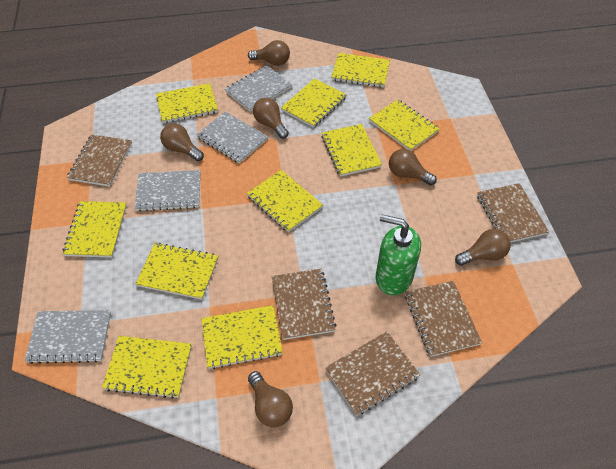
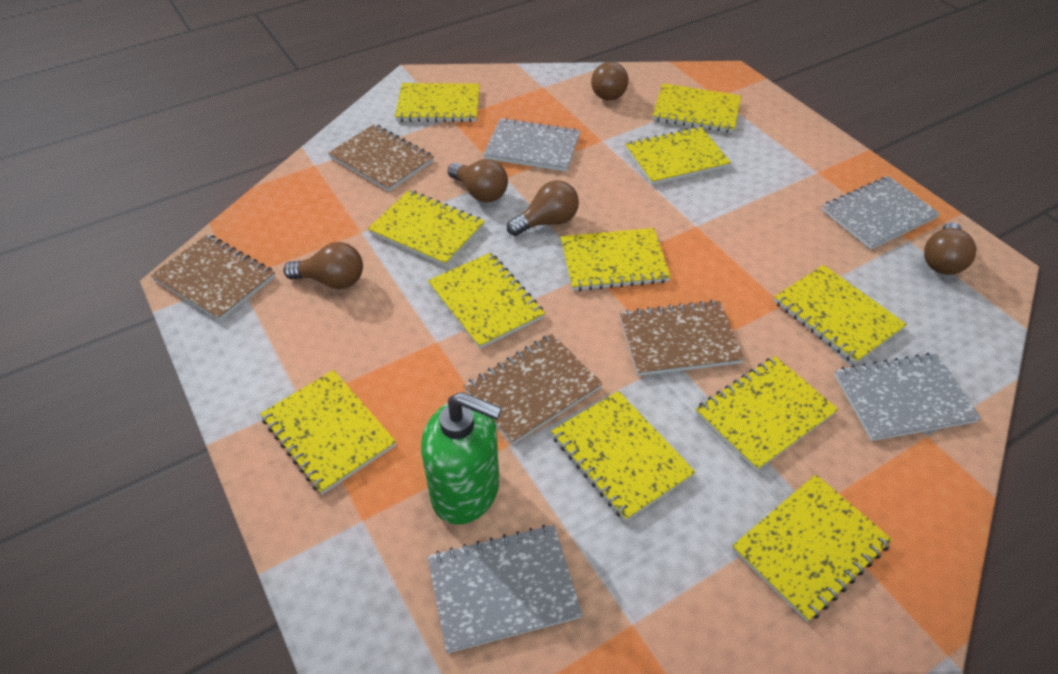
brown light bulb: 6 -> 5
brown notebook: 5 -> 4
yellow notebook: 10 -> 11

